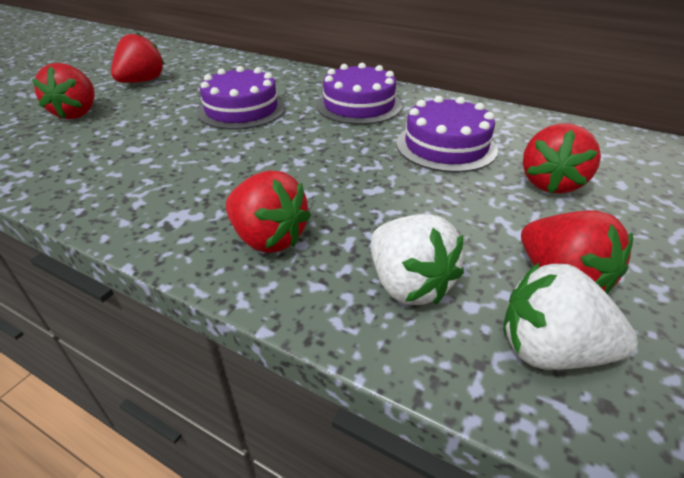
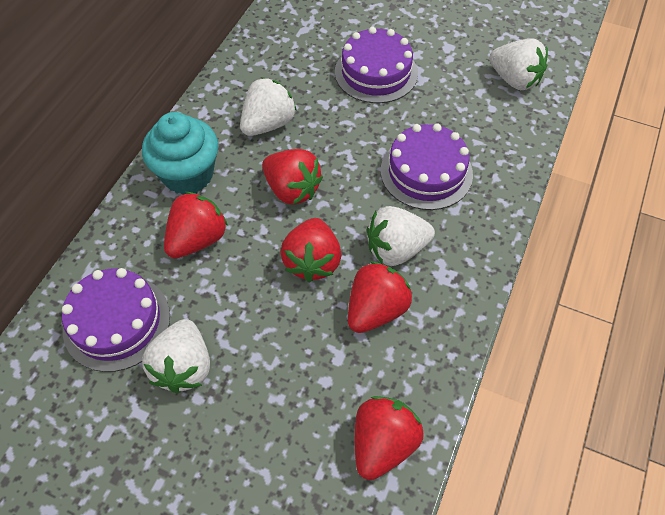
turquoise cupcake: 0 -> 1
white strawberry: 2 -> 4

